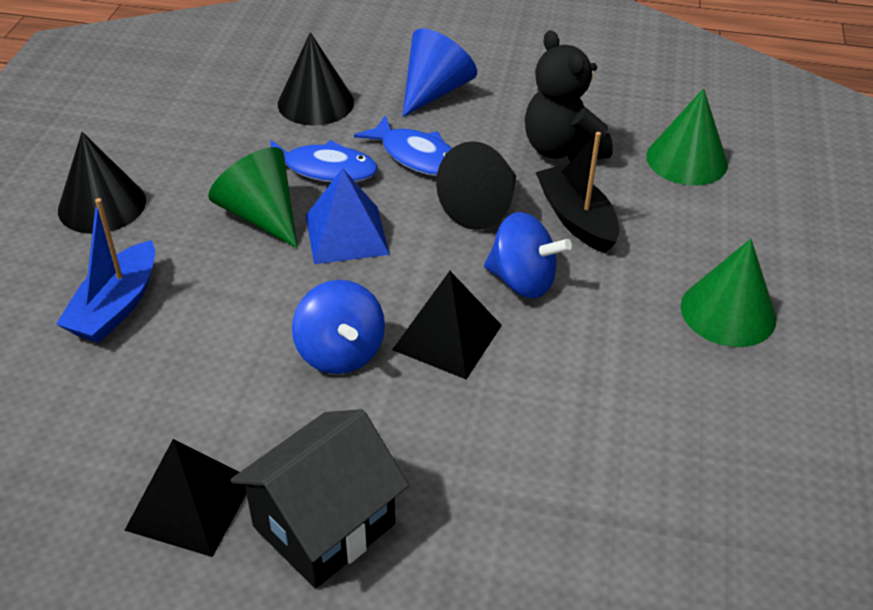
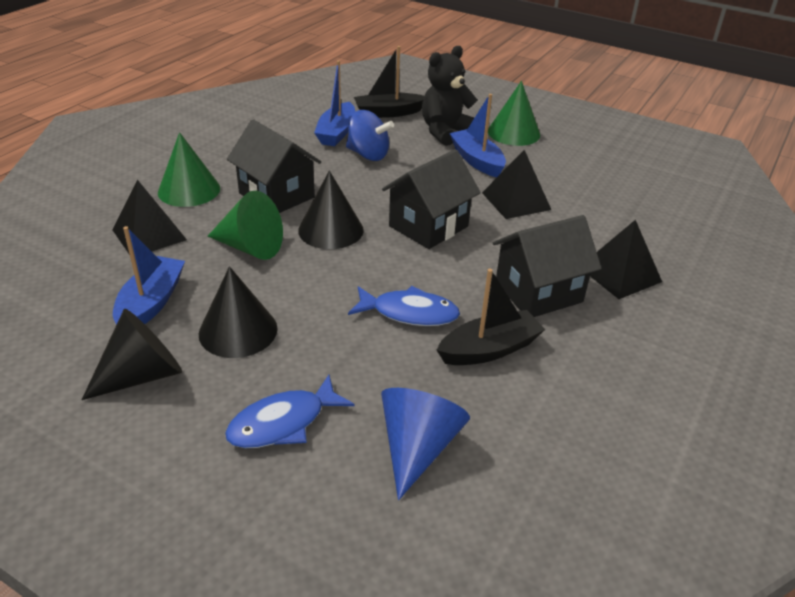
black boat: 1 -> 2
black house: 1 -> 3
black pyramid: 2 -> 3
blue boat: 1 -> 3
blue pyramid: 1 -> 0
blue spinning top: 2 -> 1

